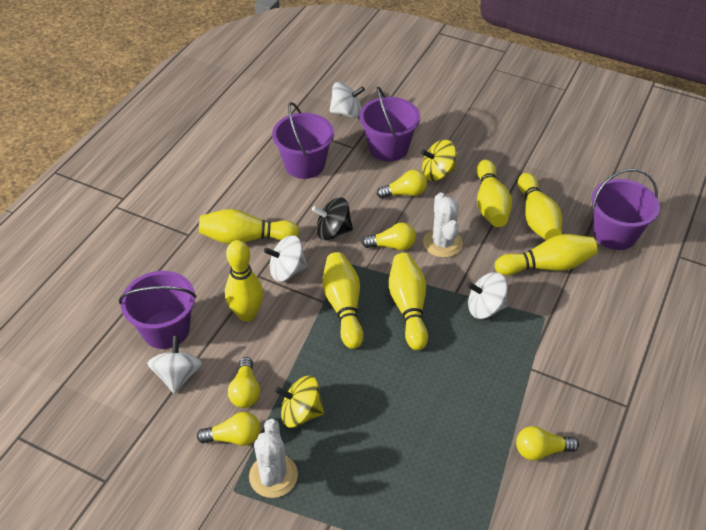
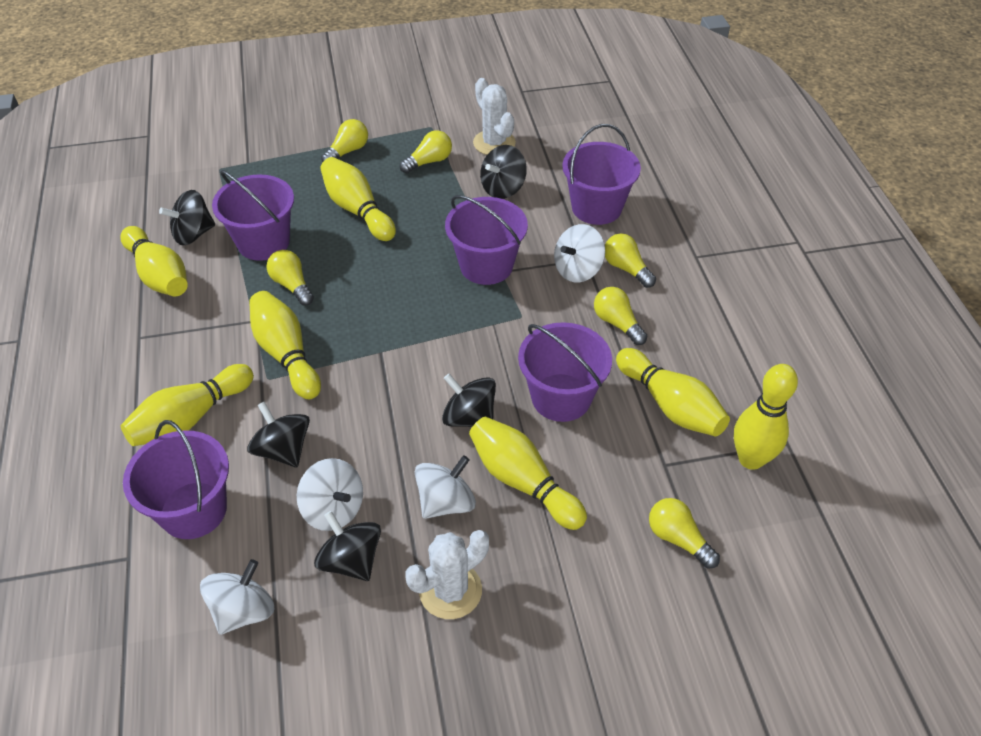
black spinning top: 1 -> 5
purple bucket: 4 -> 5
yellow light bulb: 5 -> 6
yellow spinning top: 2 -> 0

